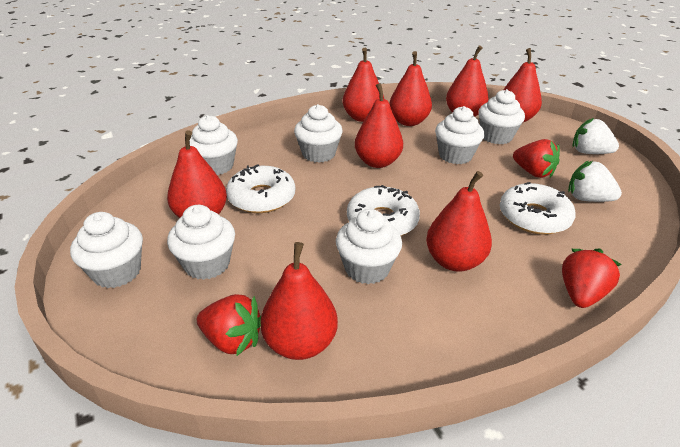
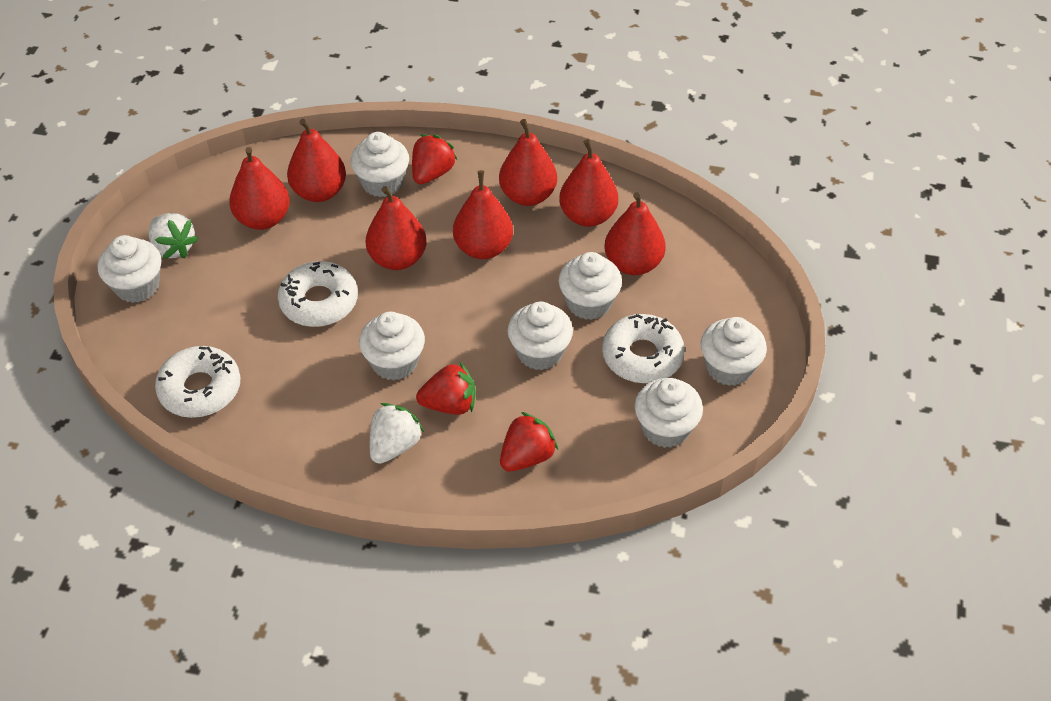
red pear: 8 -> 7

